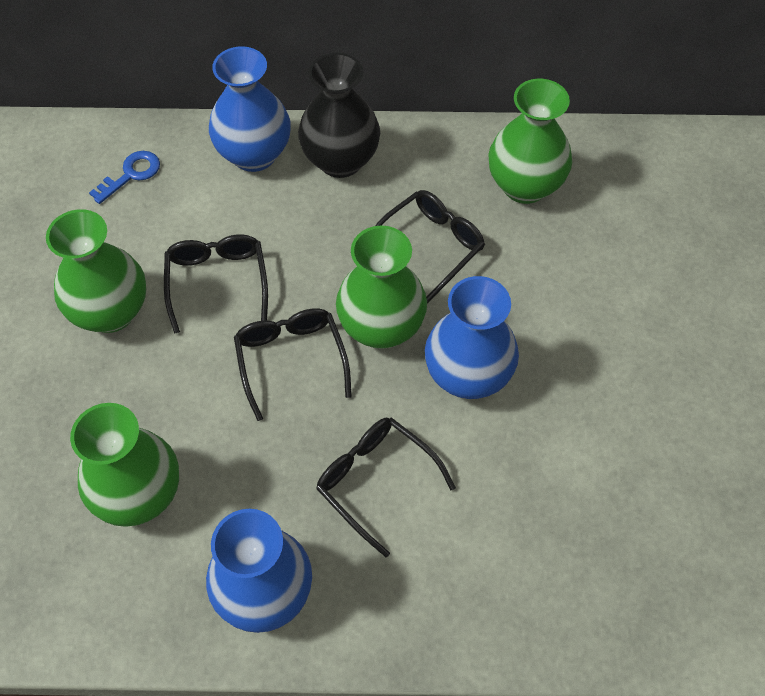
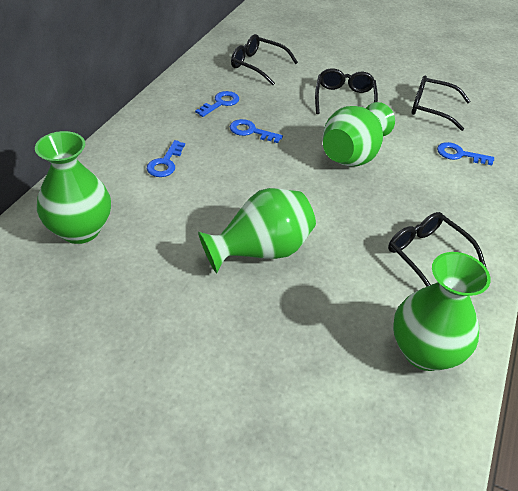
black vase: 1 -> 0
blue key: 1 -> 4
blue vase: 3 -> 0

